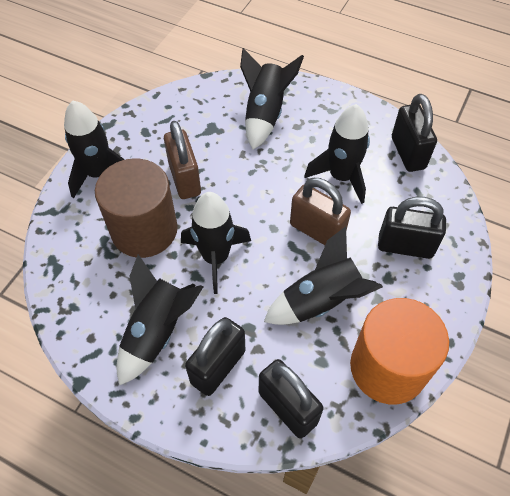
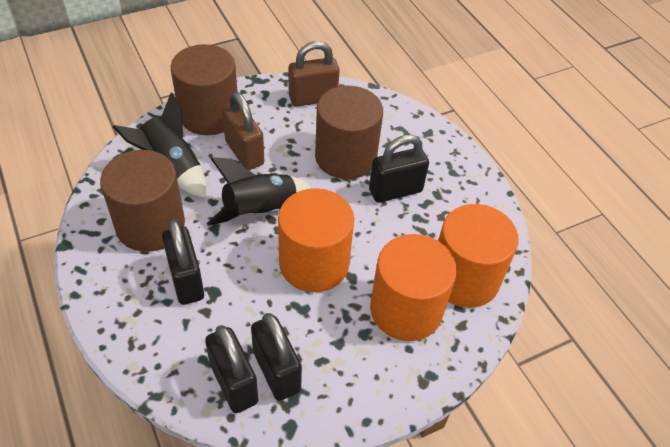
black rocket: 6 -> 2
brown cylinder: 1 -> 3
orange cylinder: 1 -> 3

